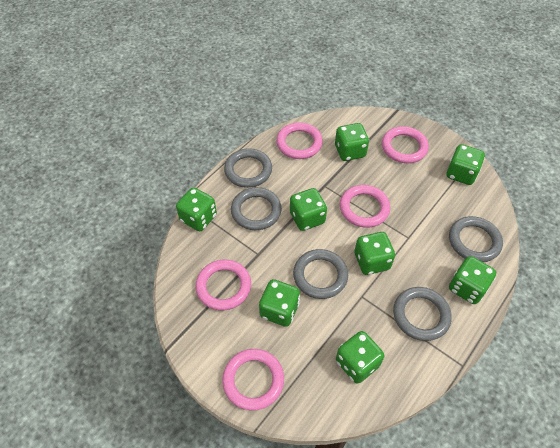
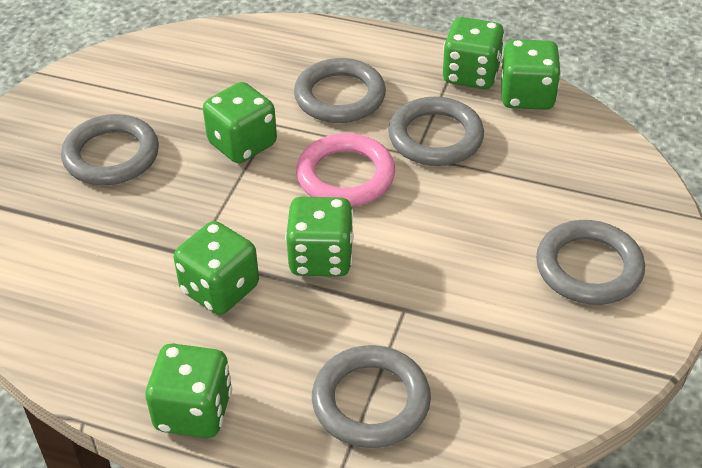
green dice: 8 -> 6
pink ring: 5 -> 1

